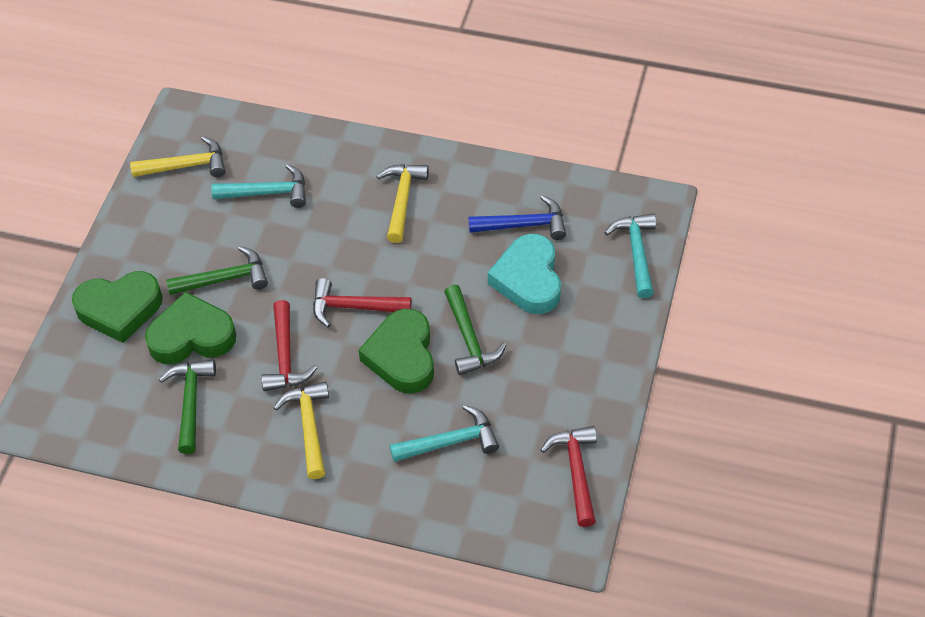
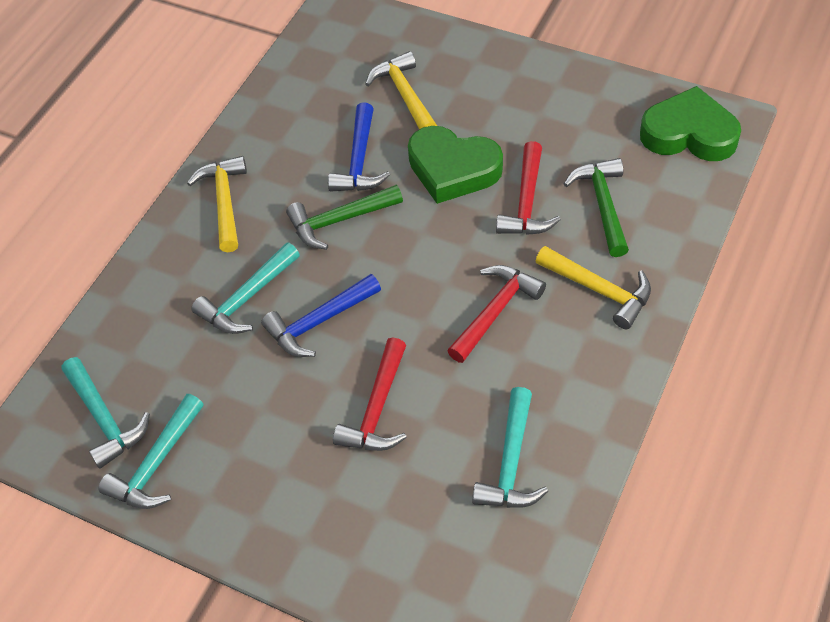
blue hammer: 1 -> 2
green hammer: 3 -> 2
green heart: 3 -> 2
turquoise hammer: 3 -> 4
turquoise heart: 1 -> 0

